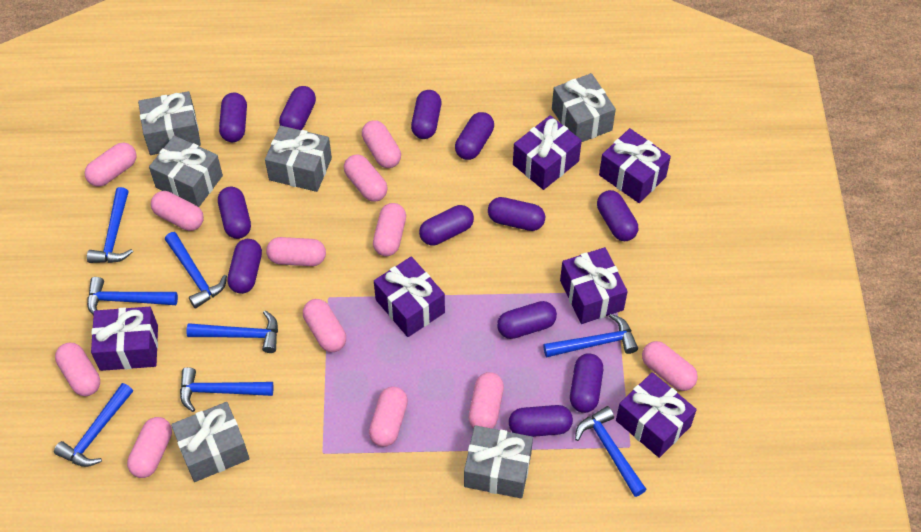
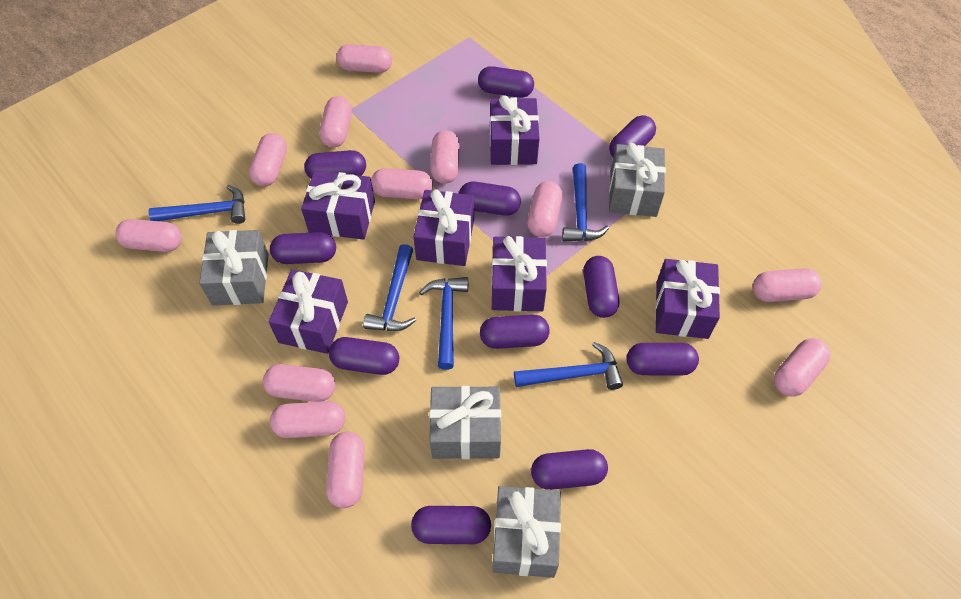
blue hammer: 8 -> 5
grey gift: 6 -> 4
purple capsule: 12 -> 11

